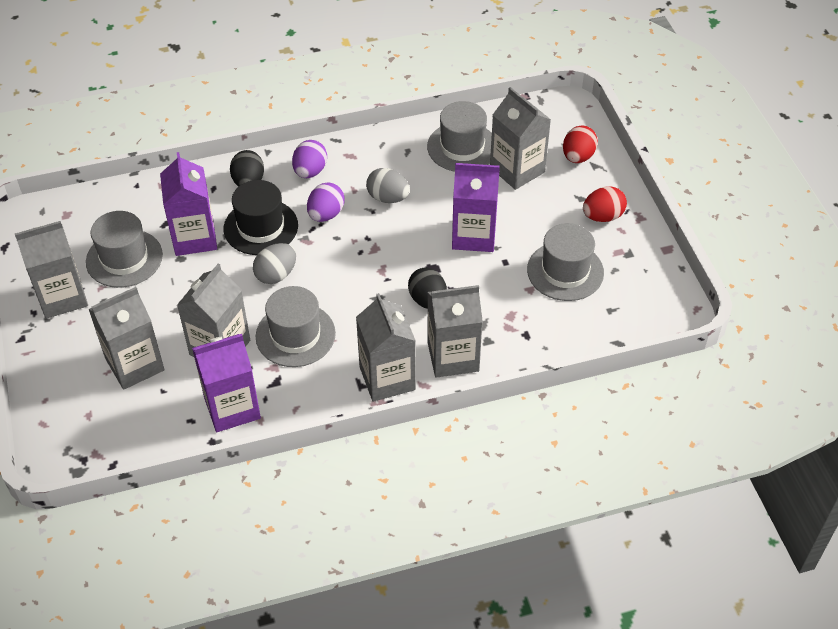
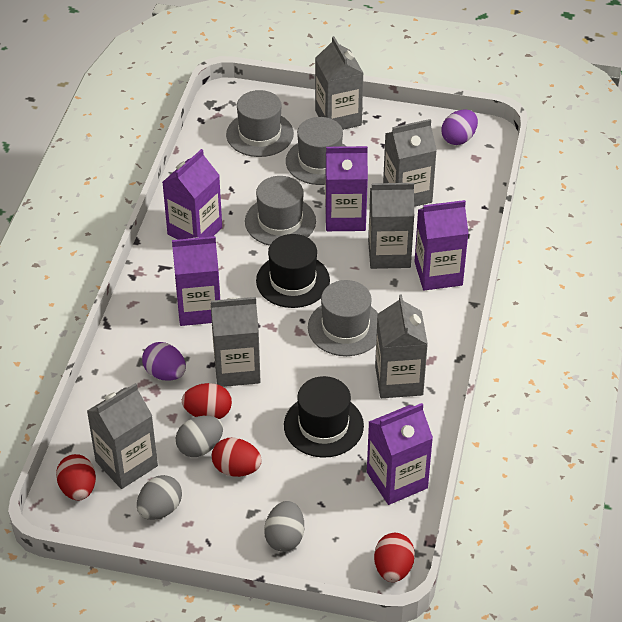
black egg: 2 -> 0
black hat: 1 -> 2
grey egg: 2 -> 3
purple carton: 3 -> 5
red egg: 2 -> 4

